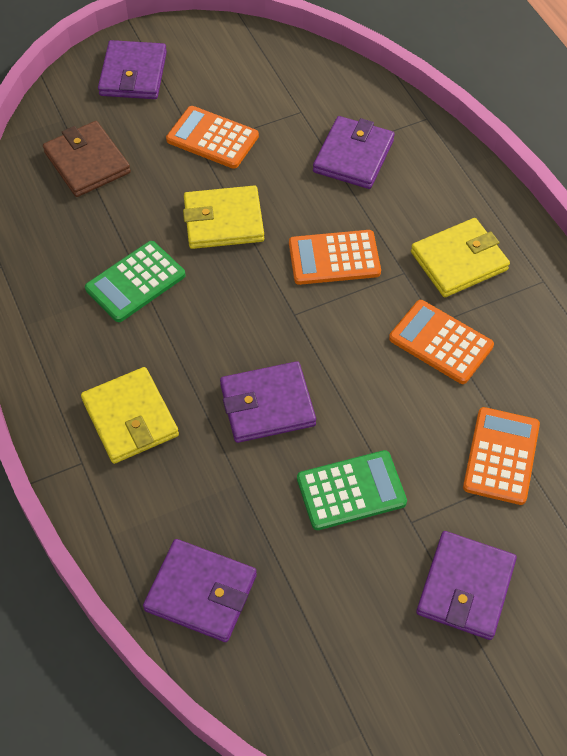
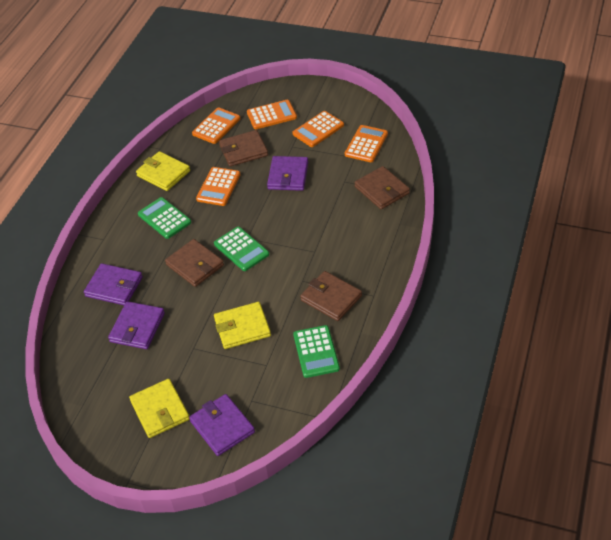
brown wallet: 1 -> 4
green calculator: 2 -> 3
orange calculator: 4 -> 5
purple wallet: 5 -> 4

